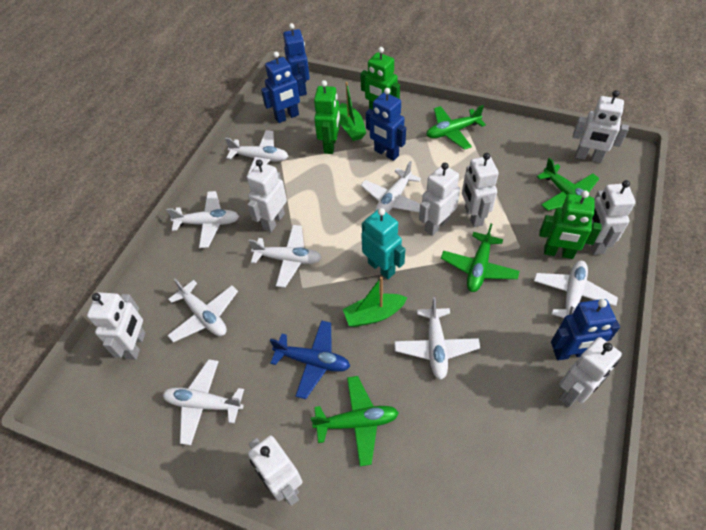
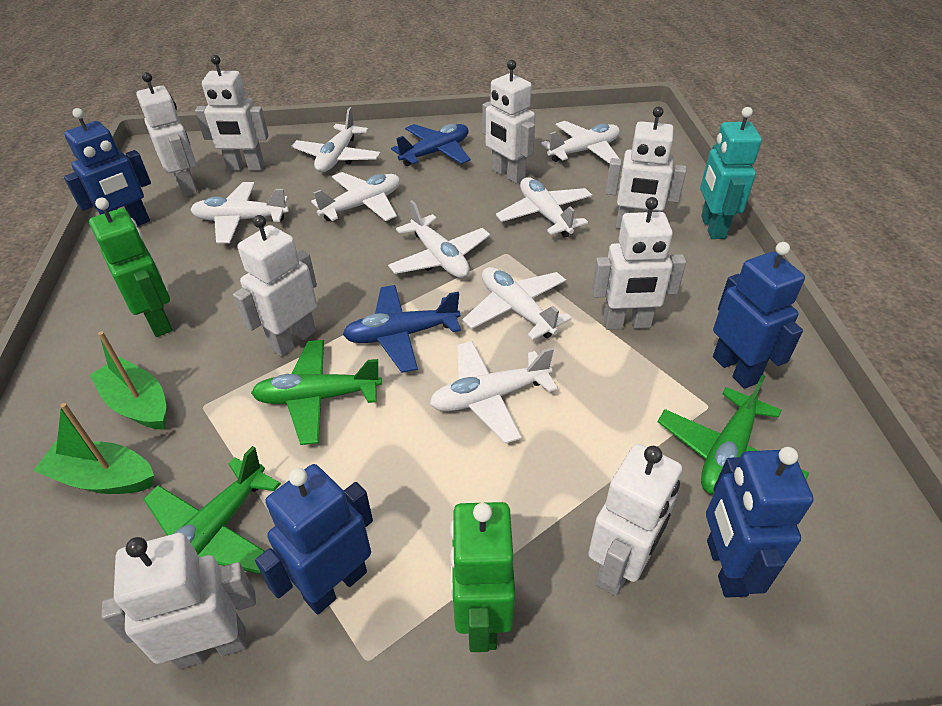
blue plane: 1 -> 2
green plane: 4 -> 3
green robot: 3 -> 2

